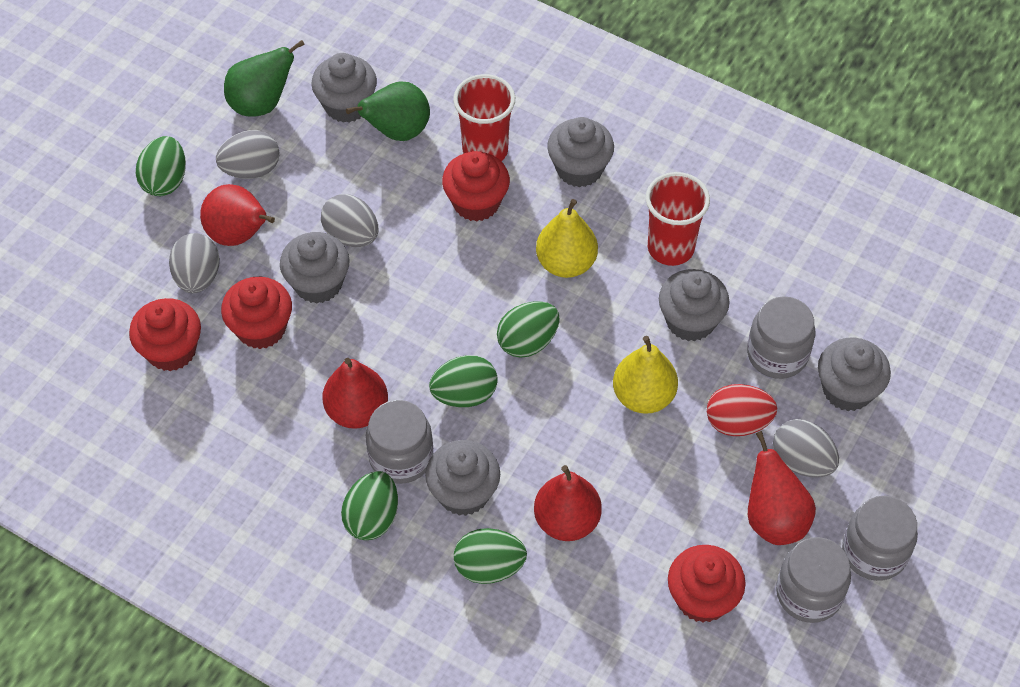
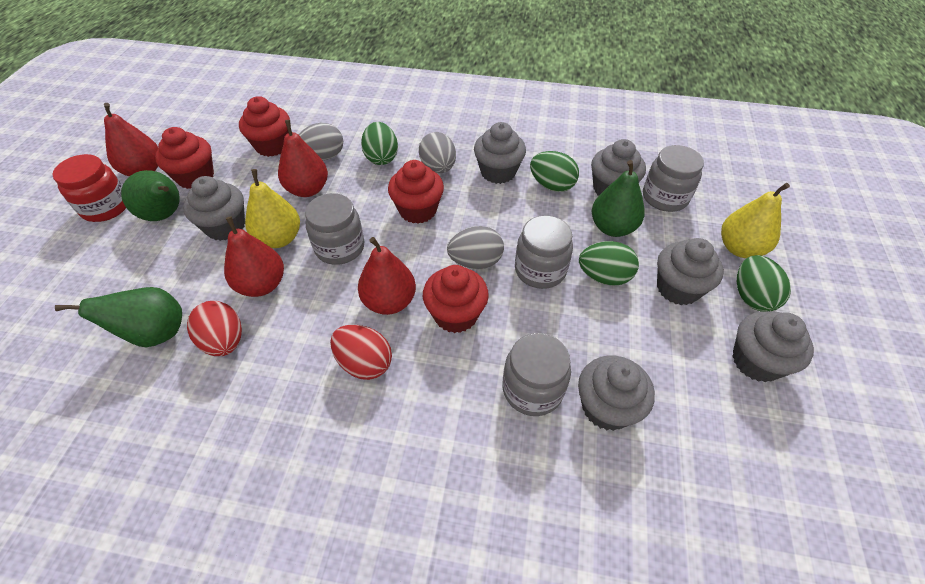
green egg: 5 -> 4
green pear: 2 -> 3
grey egg: 4 -> 3
red cup: 2 -> 0
red egg: 1 -> 2
red jar: 0 -> 1

